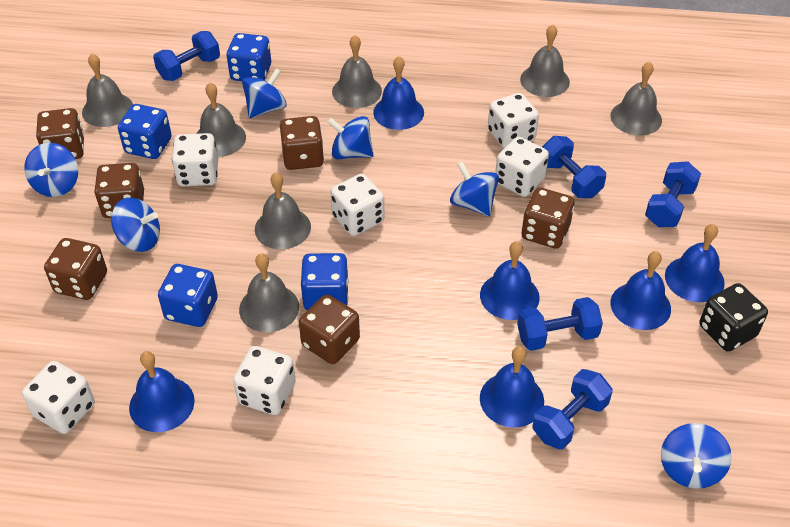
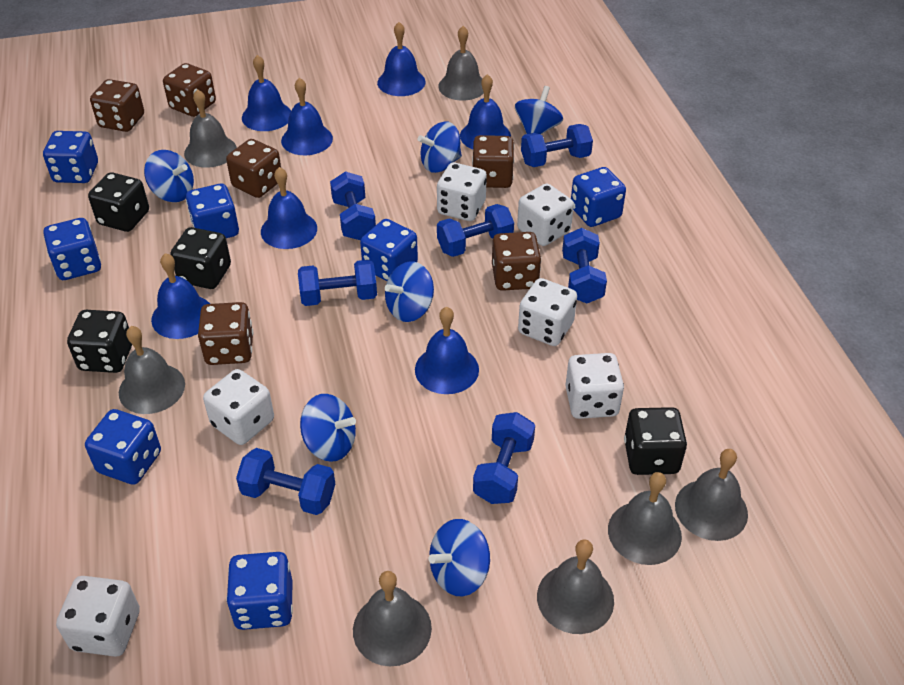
black dice: 1 -> 4
blue bell: 6 -> 7
blue dice: 4 -> 7
blue dumbbell: 5 -> 7

